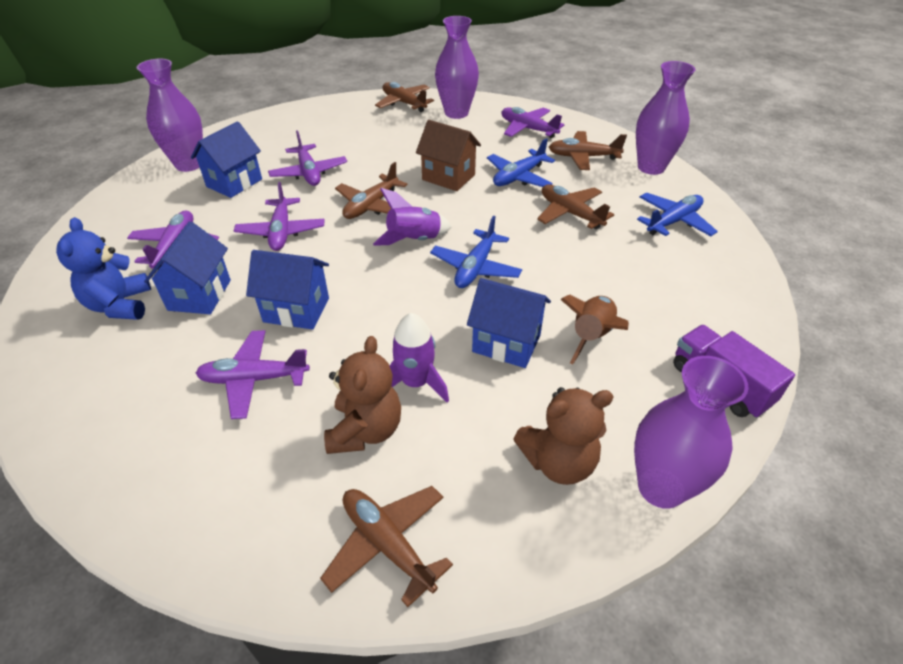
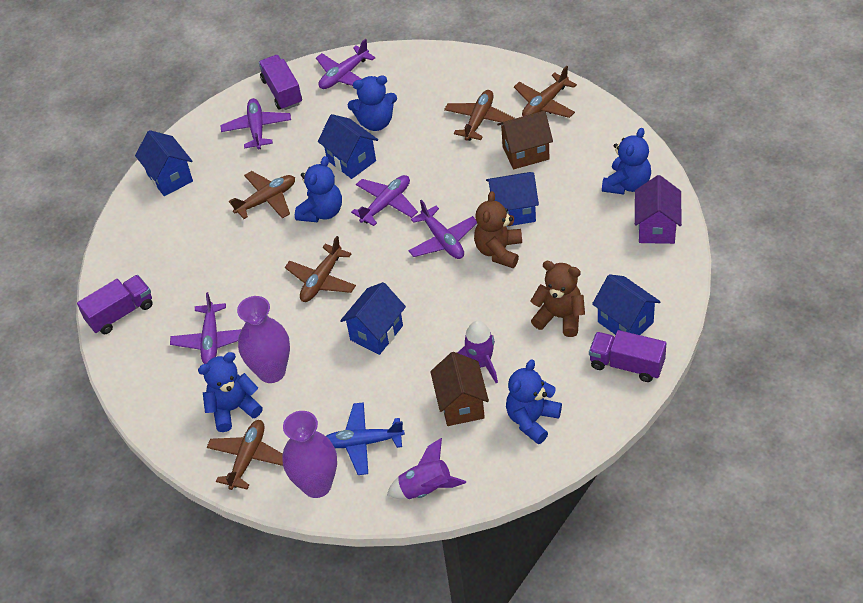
blue house: 4 -> 5
blue plane: 3 -> 1
blue teddy bear: 1 -> 5
brown house: 1 -> 2
brown rocket: 1 -> 0
purple house: 0 -> 1
purple truck: 1 -> 3
purple vase: 4 -> 2

